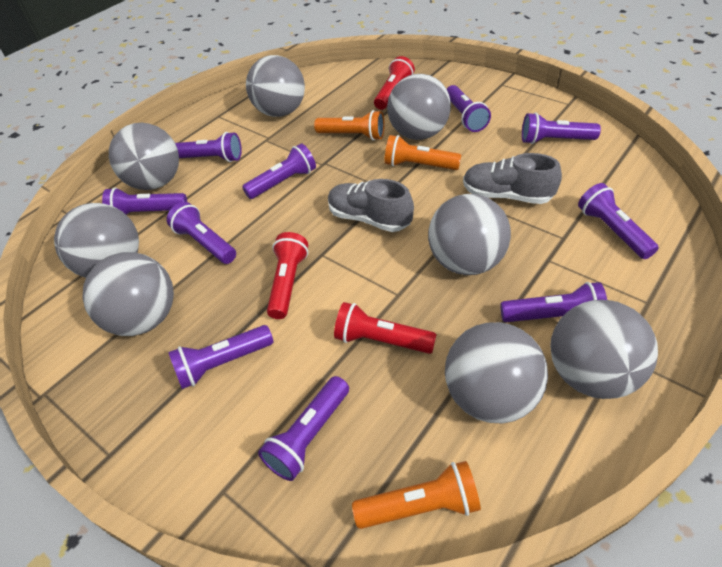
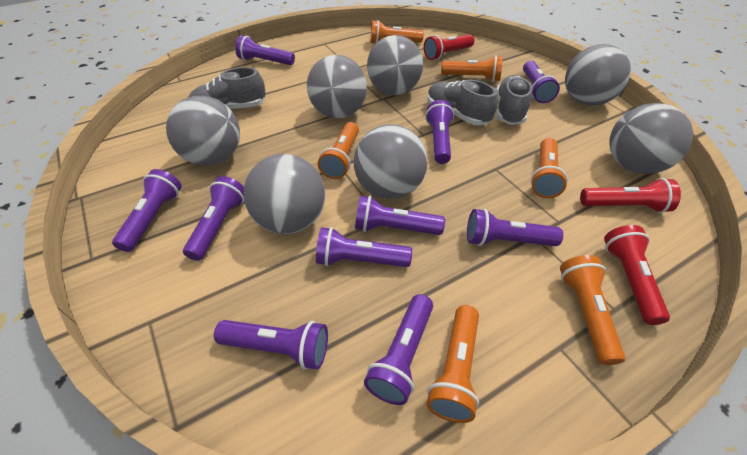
grey ball: 8 -> 7
grey shoe: 2 -> 3
orange flashlight: 3 -> 6

